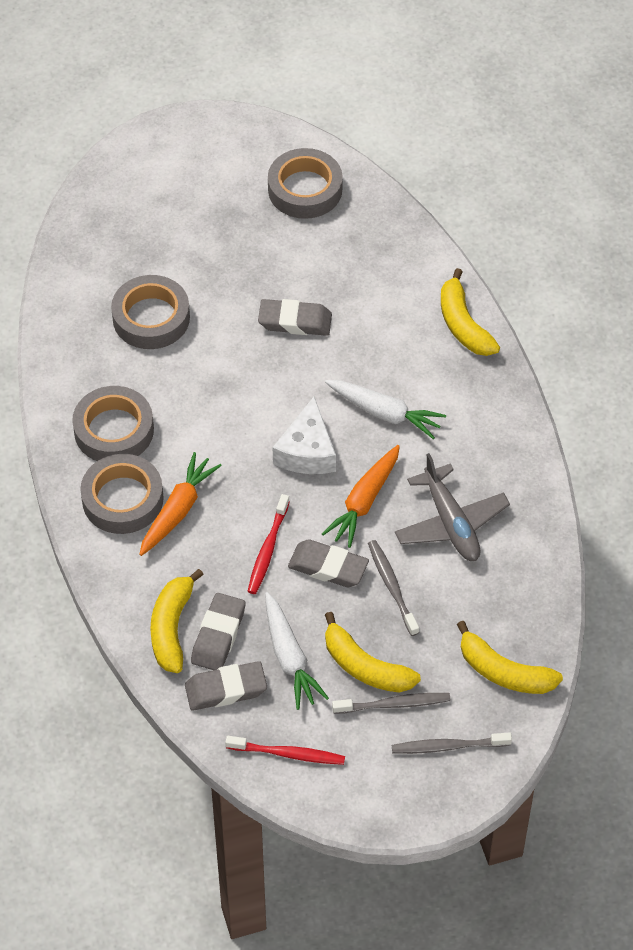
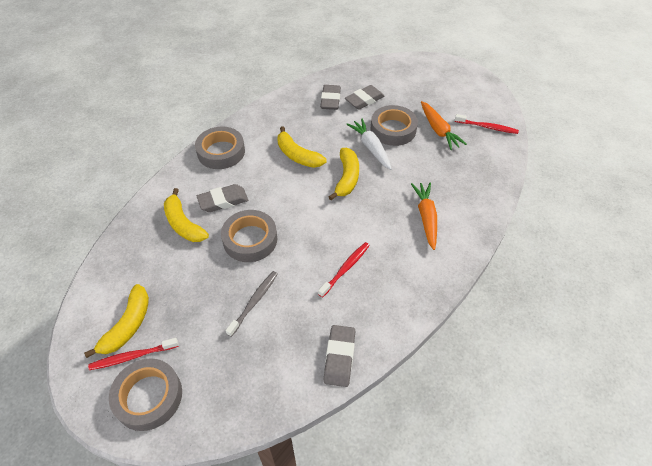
grey plane: 1 -> 0
grey toothbrush: 3 -> 1
red toothbrush: 2 -> 3
white carrot: 2 -> 1
white cheese: 1 -> 0

